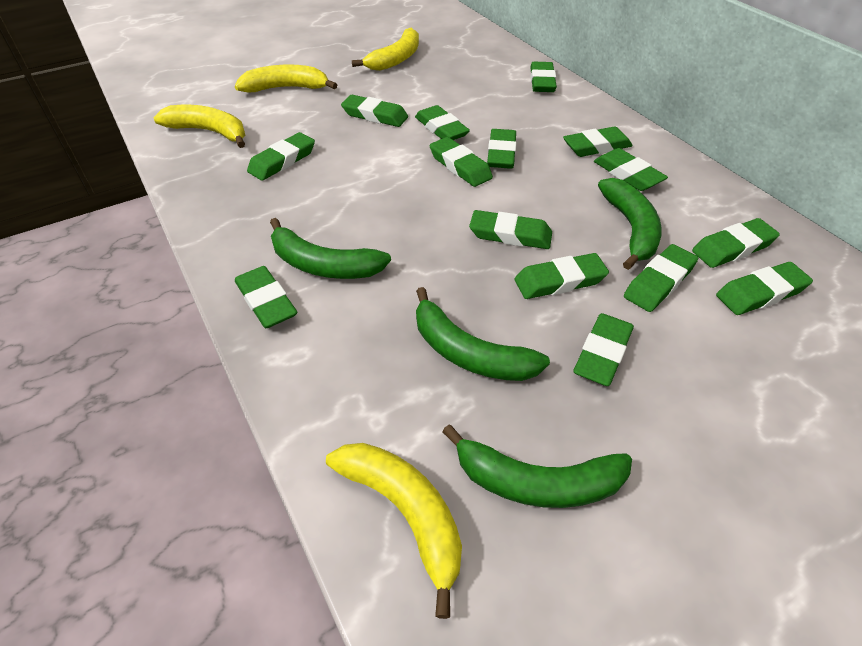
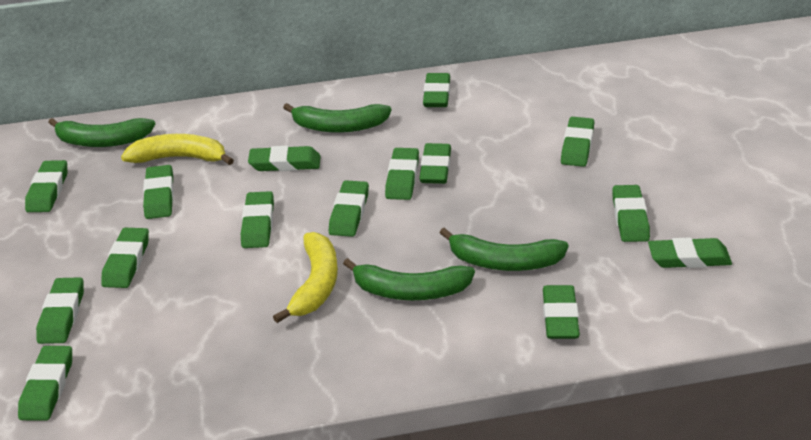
yellow banana: 4 -> 2

